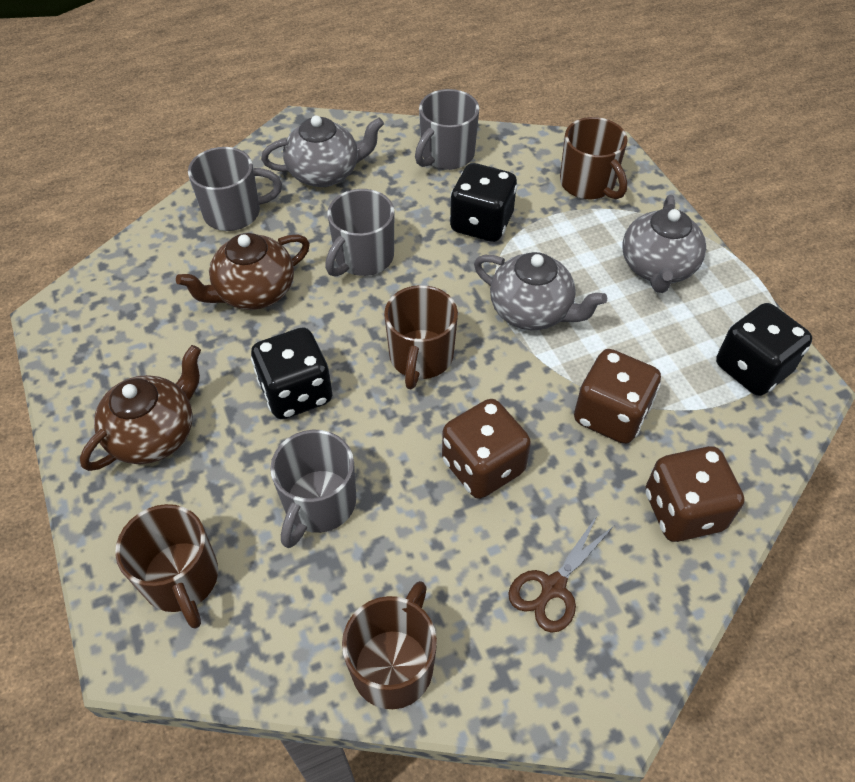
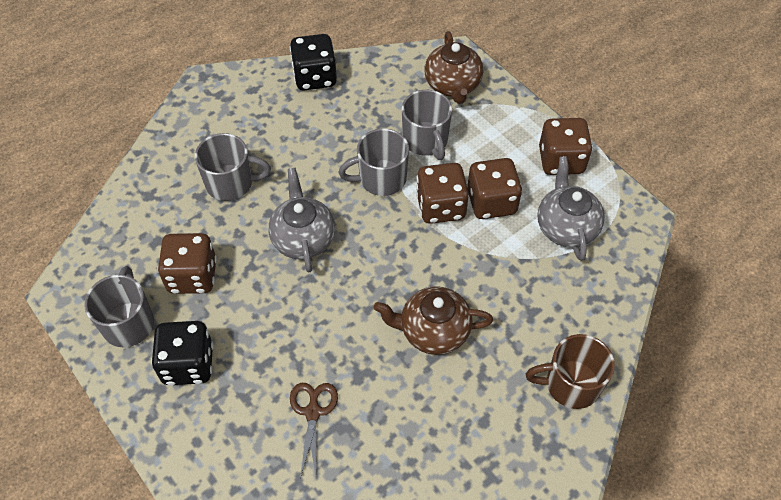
black dice: 3 -> 2
brown dice: 3 -> 4
brown mug: 4 -> 1
grey teapot: 3 -> 2

